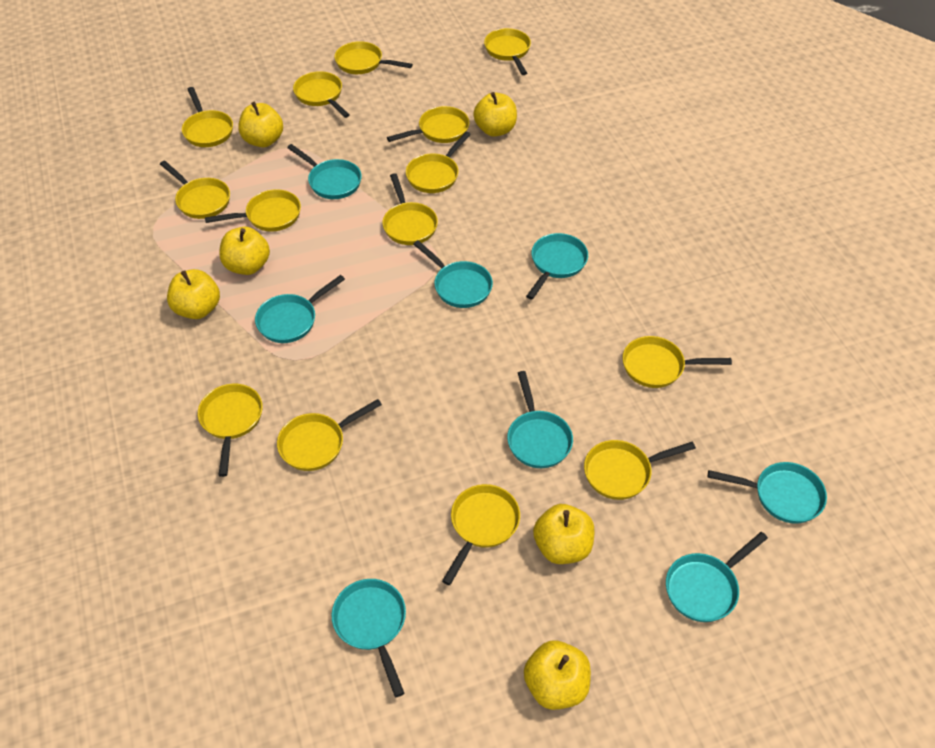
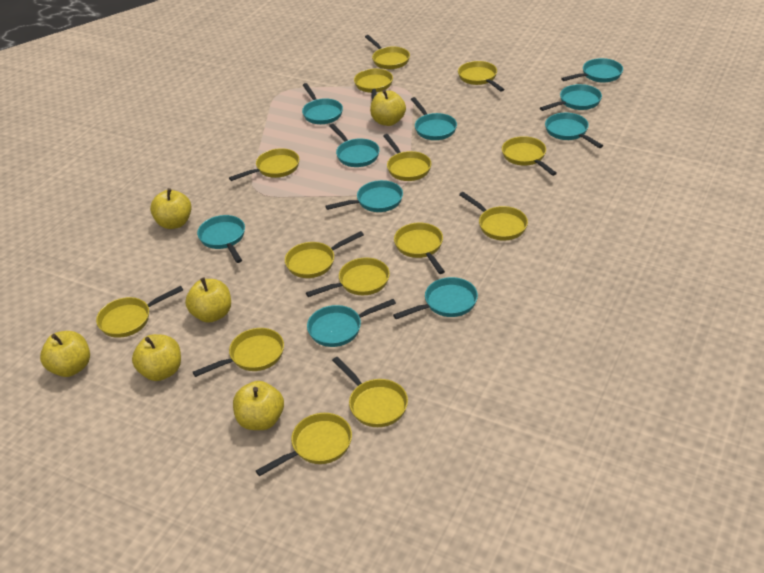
turquoise pan: 8 -> 10

